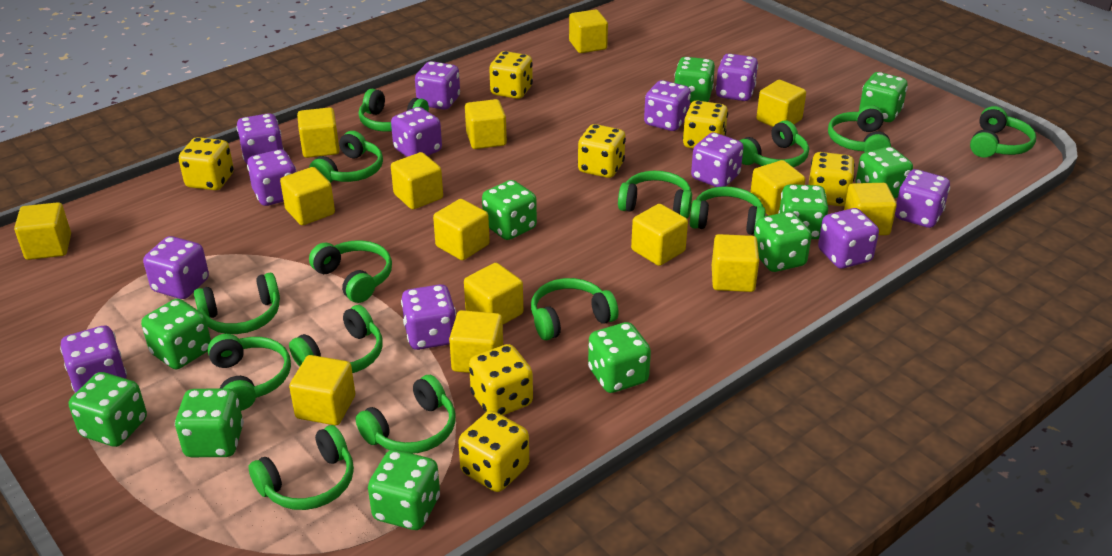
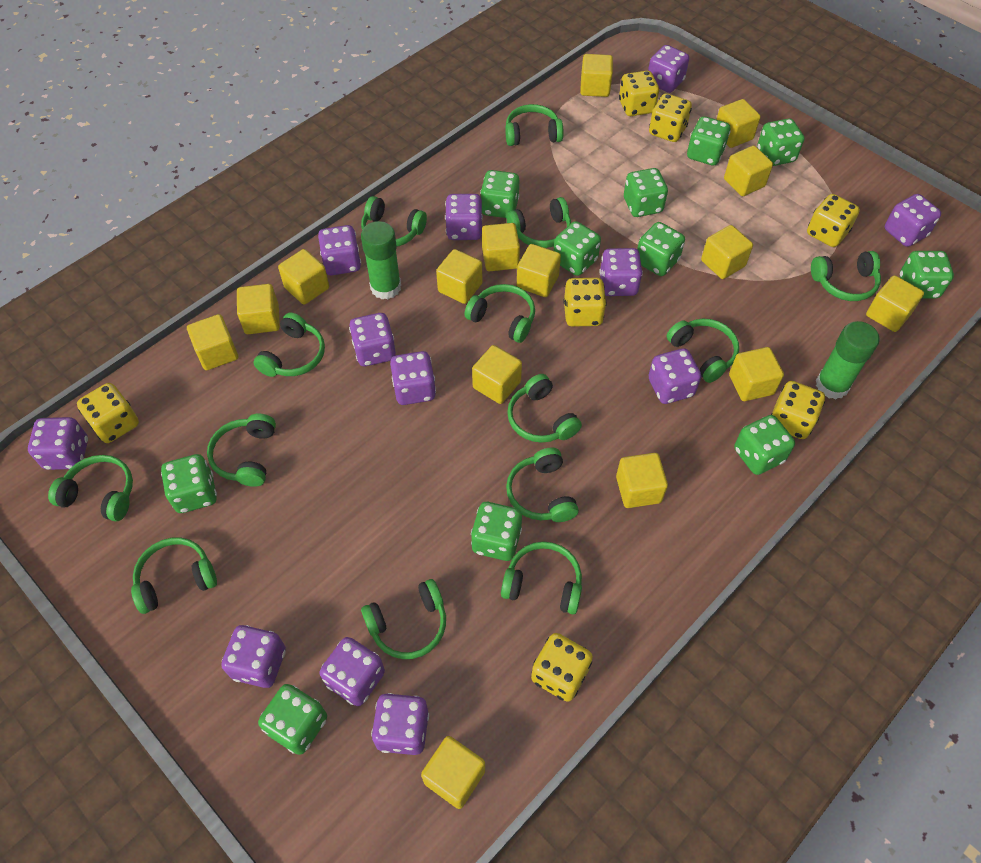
green glue stick: 0 -> 2

